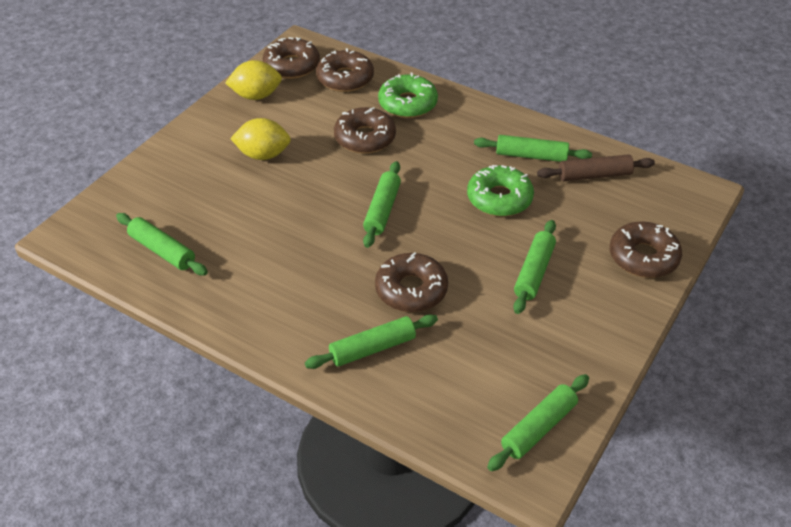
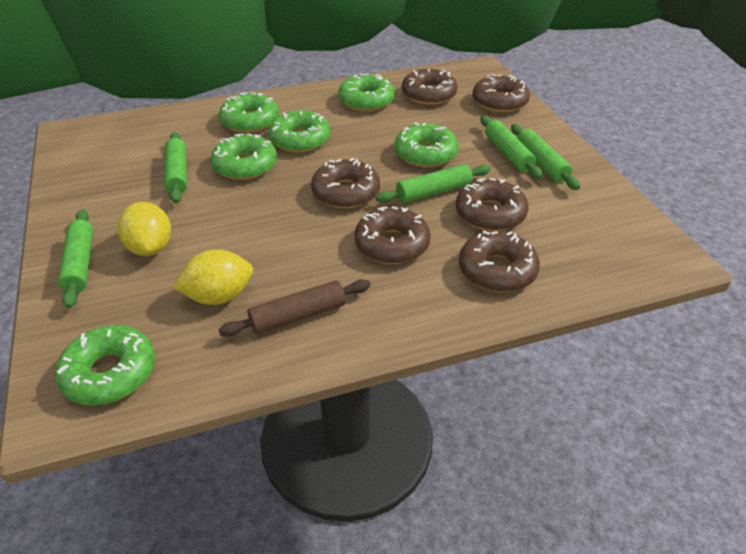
brown donut: 5 -> 6
green donut: 2 -> 6
green rolling pin: 6 -> 5

